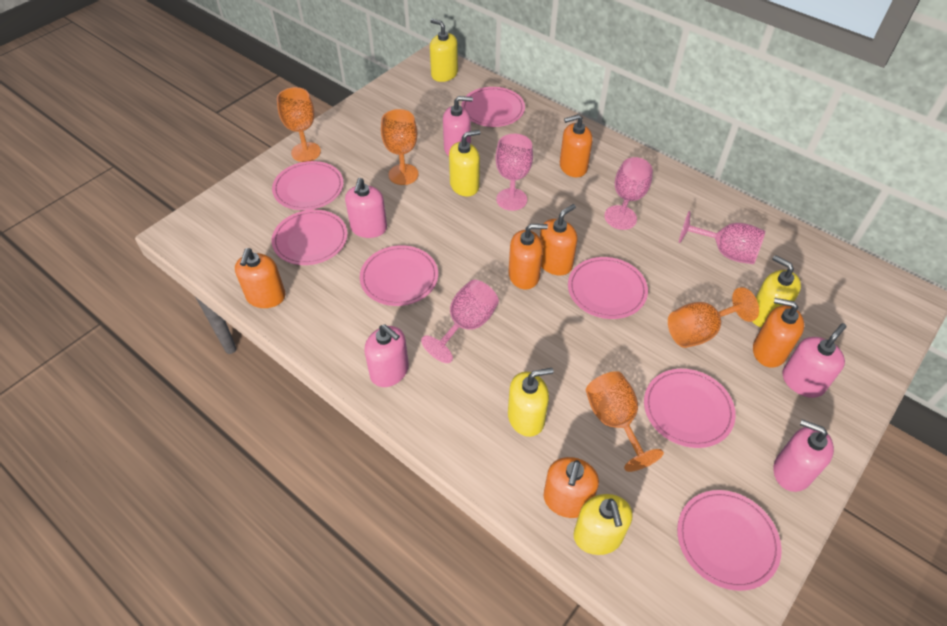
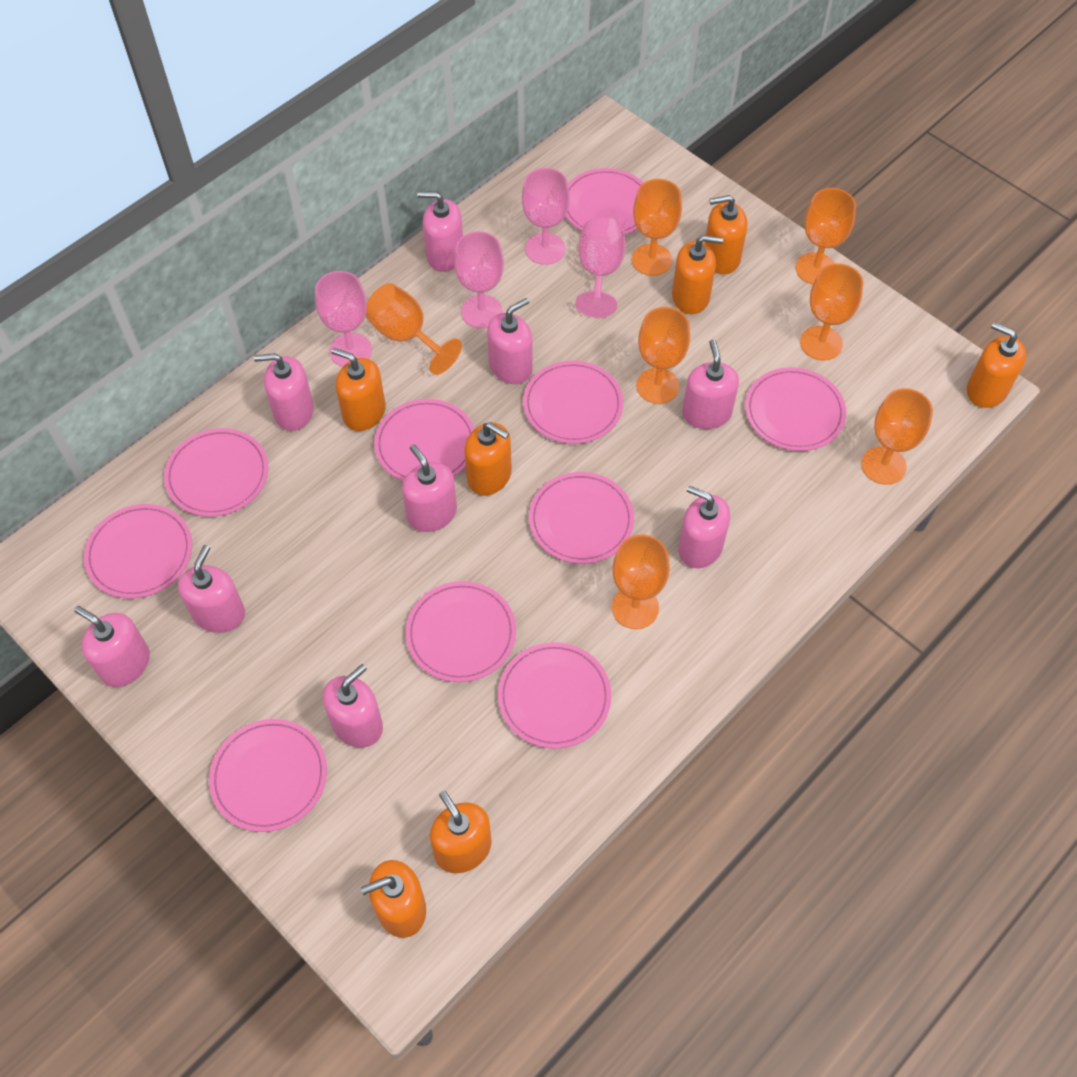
orange goblet: 4 -> 7
orange soap dispenser: 6 -> 7
pink plate: 7 -> 10
pink soap dispenser: 5 -> 9
yellow soap dispenser: 5 -> 0

